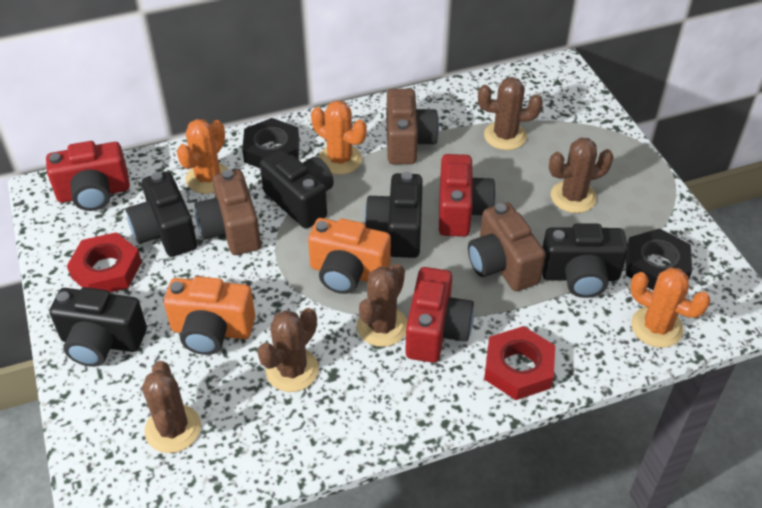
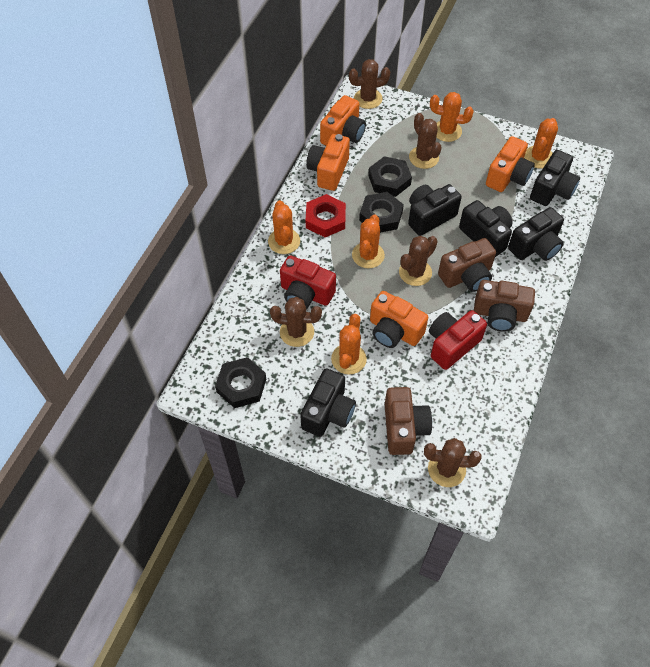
black nut: 2 -> 3
orange cactus: 3 -> 5
orange camera: 2 -> 4
red camera: 3 -> 2
red nut: 2 -> 1

